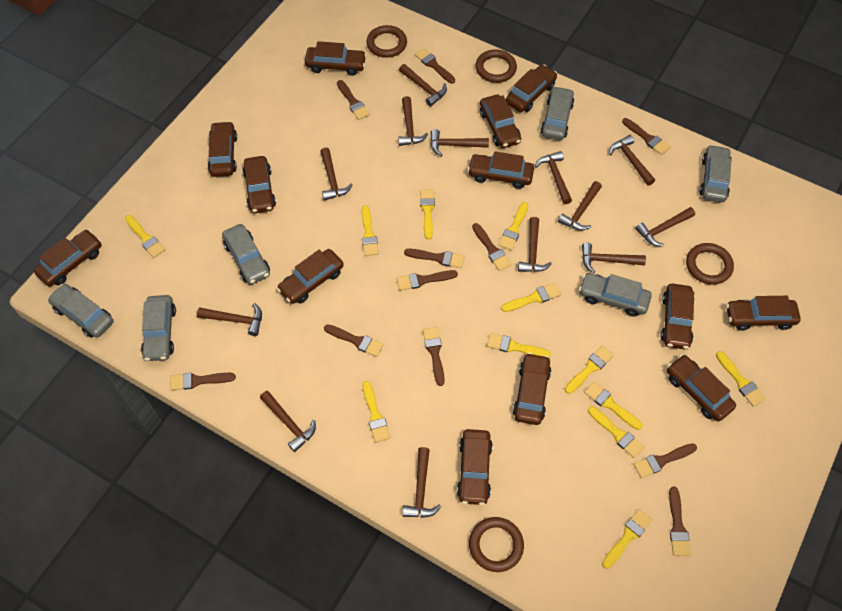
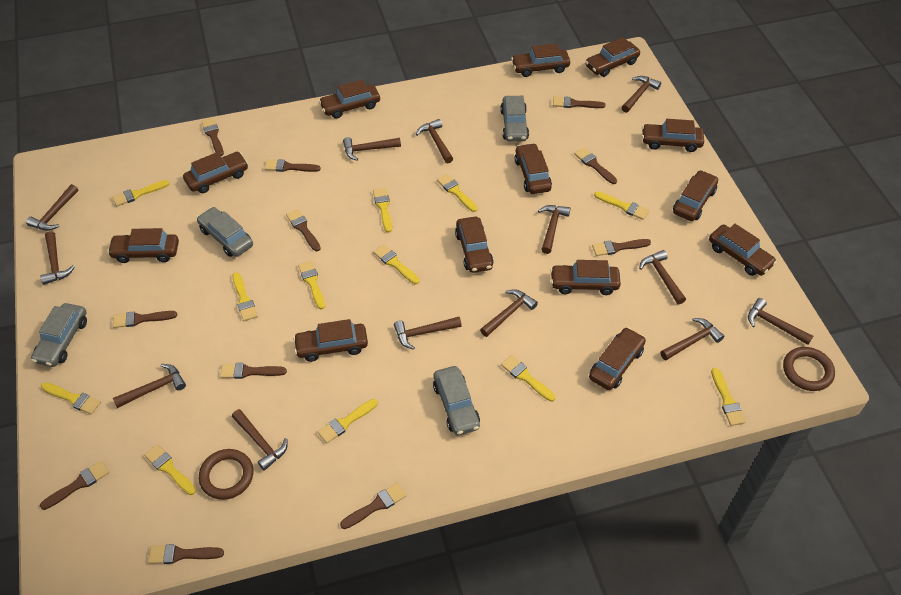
brown ring: 4 -> 2
grey car: 6 -> 4

